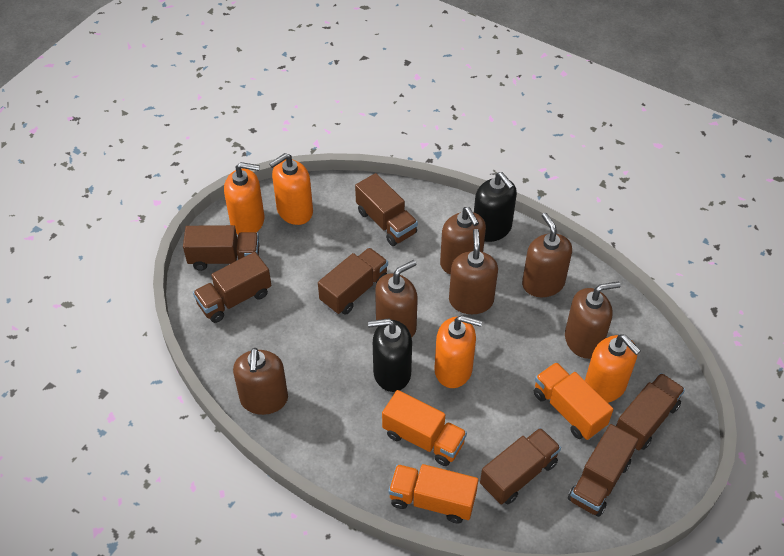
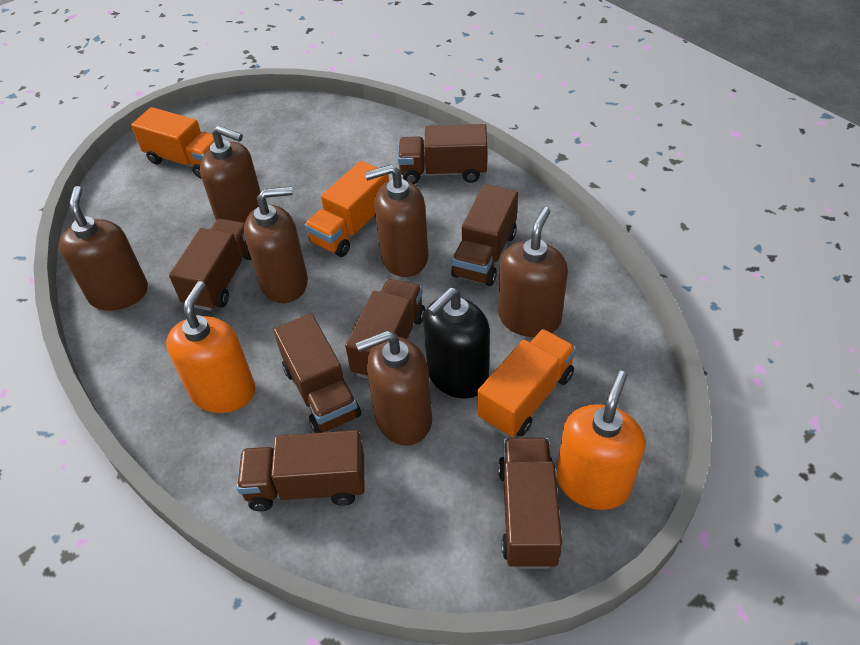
black soap dispenser: 2 -> 1
orange soap dispenser: 4 -> 2

